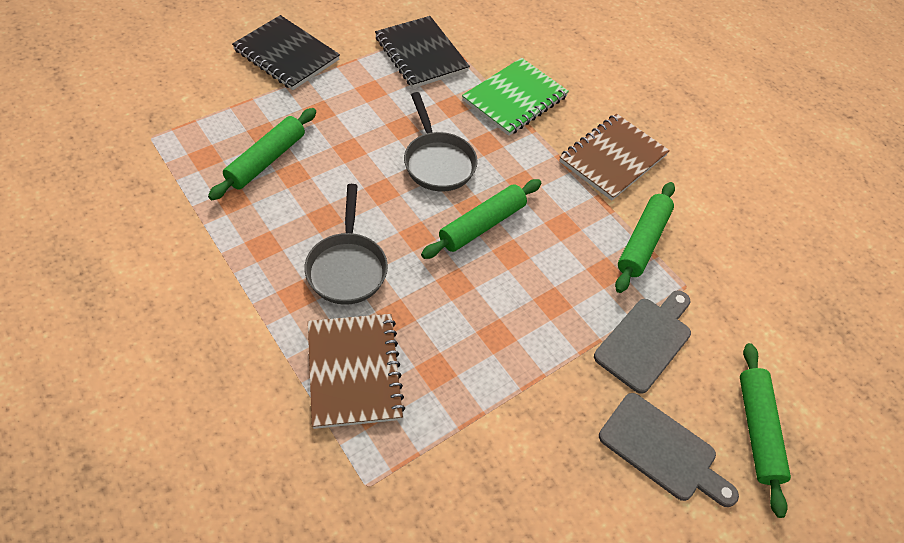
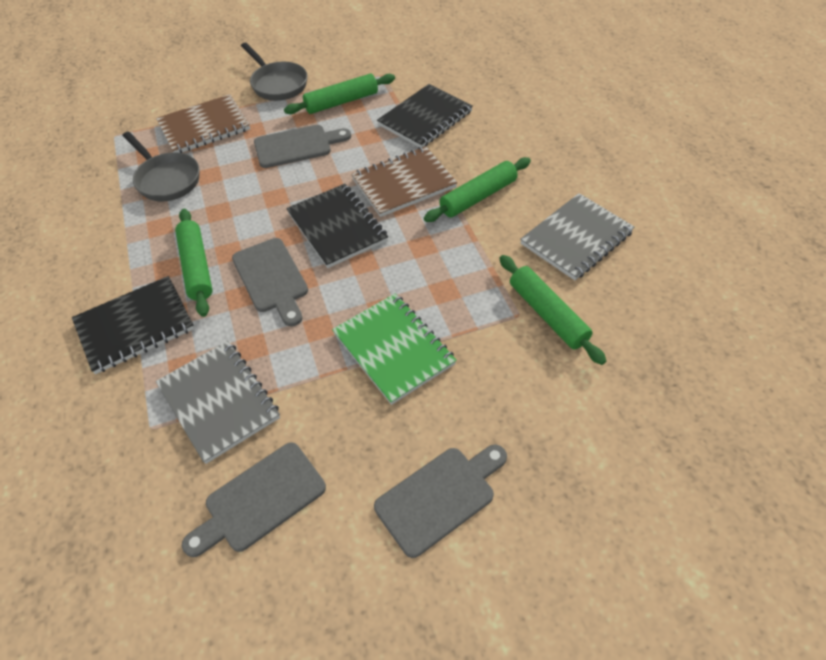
black notebook: 2 -> 3
grey cutting board: 2 -> 4
grey notebook: 0 -> 2

